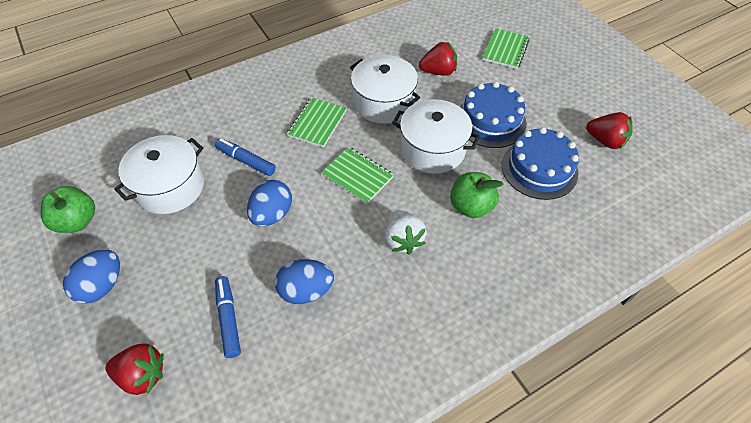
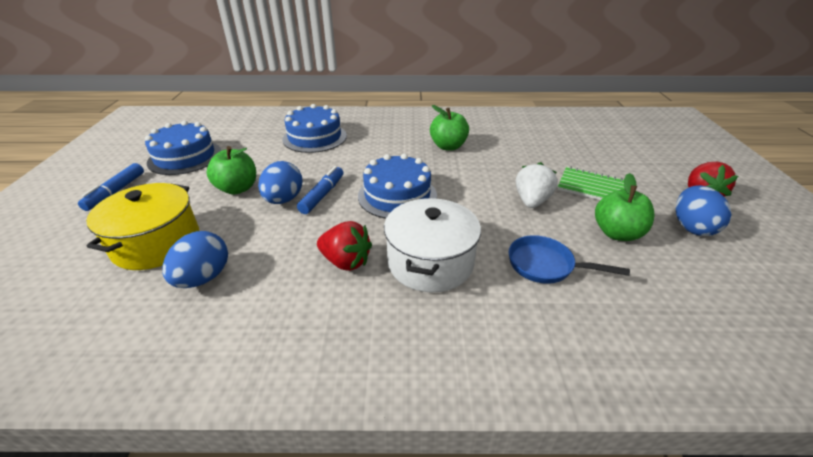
blue cake: 2 -> 3
blue pan: 0 -> 1
green apple: 2 -> 3
green notebook: 3 -> 1
red strawberry: 3 -> 2
white pot: 3 -> 1
yellow pot: 0 -> 1

